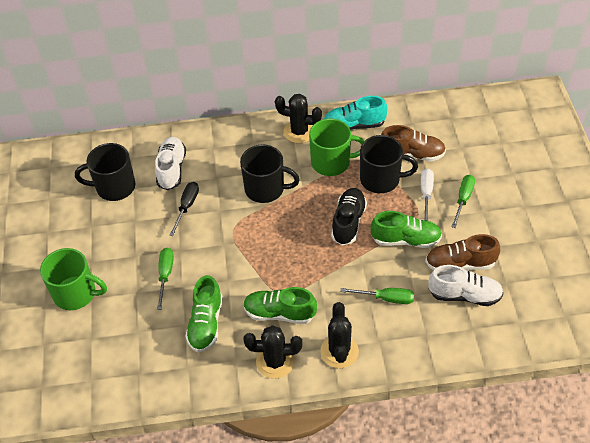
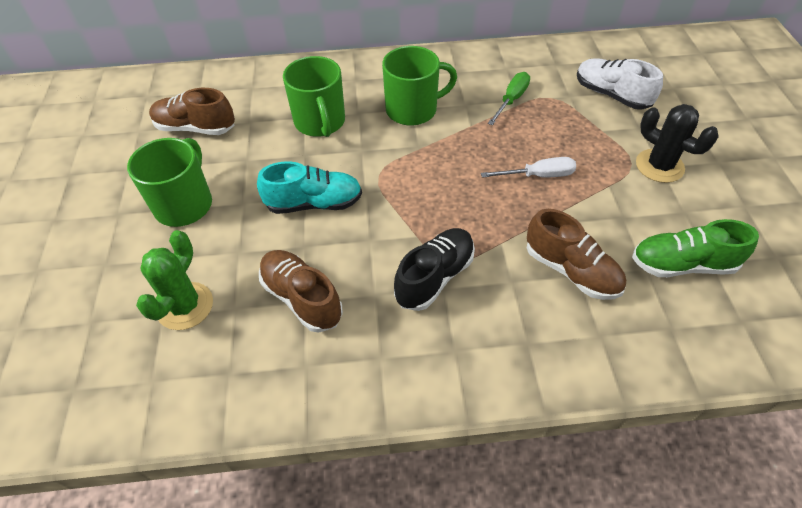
black cactus: 3 -> 1
black mug: 3 -> 0
black screwdriver: 1 -> 0
brown shoe: 2 -> 3
green cactus: 0 -> 1
green mug: 2 -> 3
green screwdriver: 3 -> 1
green shoe: 3 -> 1
white shoe: 2 -> 1

